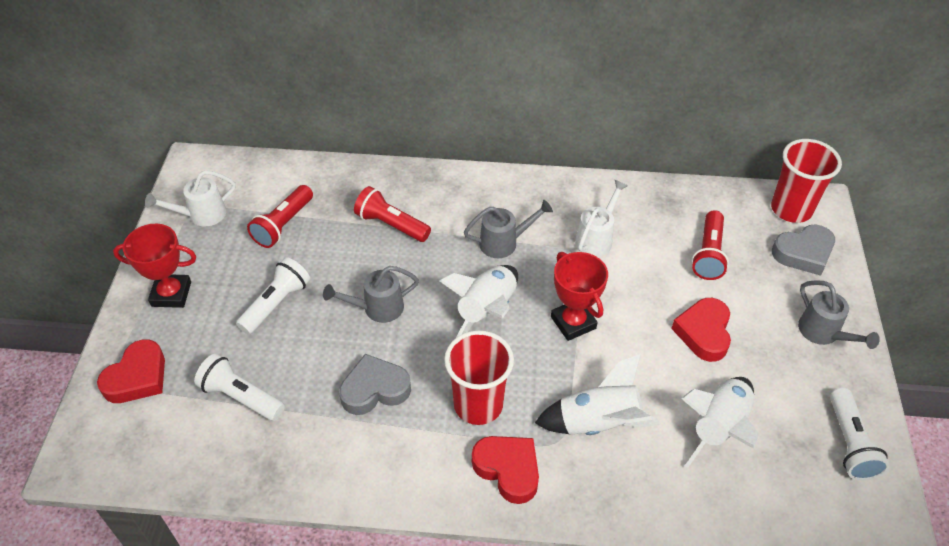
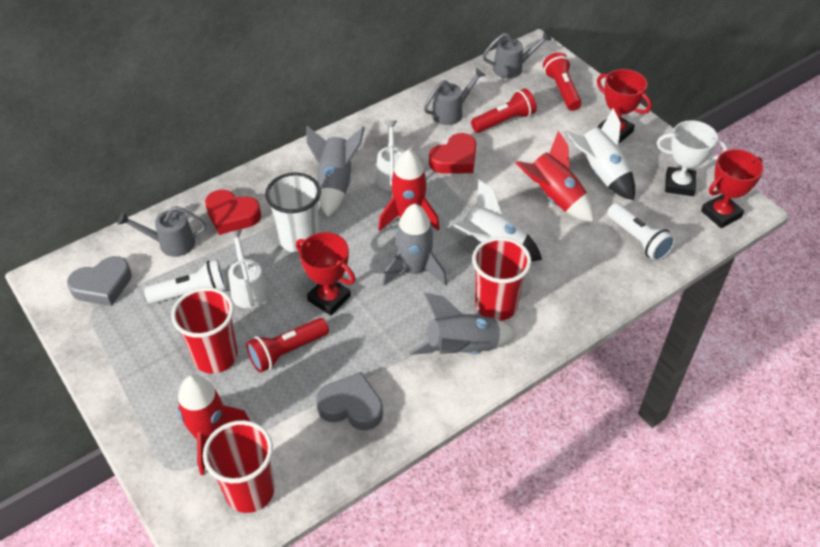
grey rocket: 0 -> 3
red cup: 2 -> 3
red heart: 3 -> 2
red rocket: 0 -> 3
red trophy: 2 -> 3
white cup: 0 -> 1
white flashlight: 3 -> 2
white rocket: 3 -> 2
white trophy: 0 -> 1

